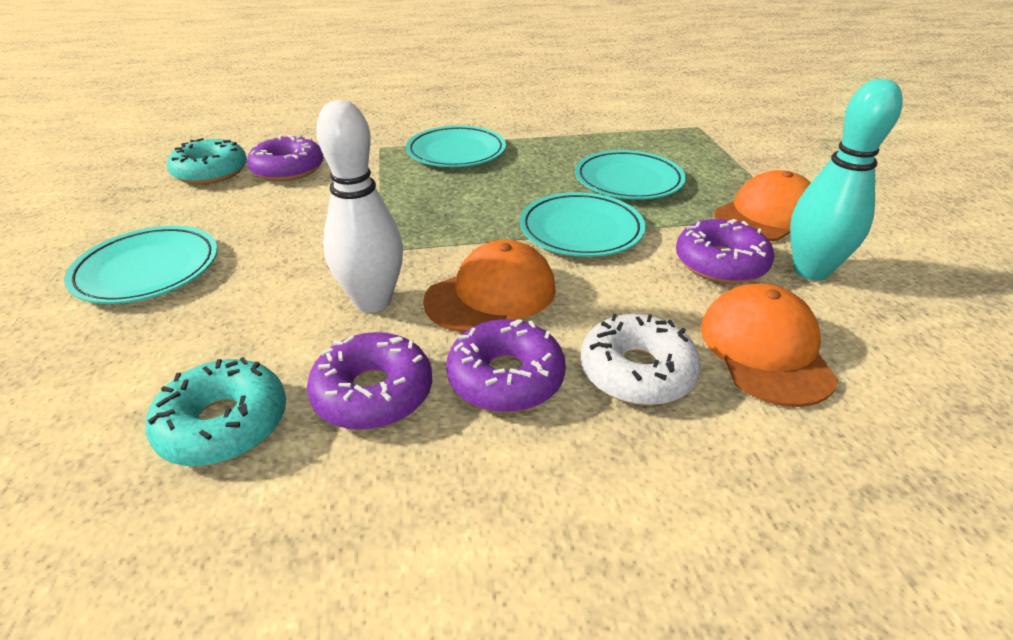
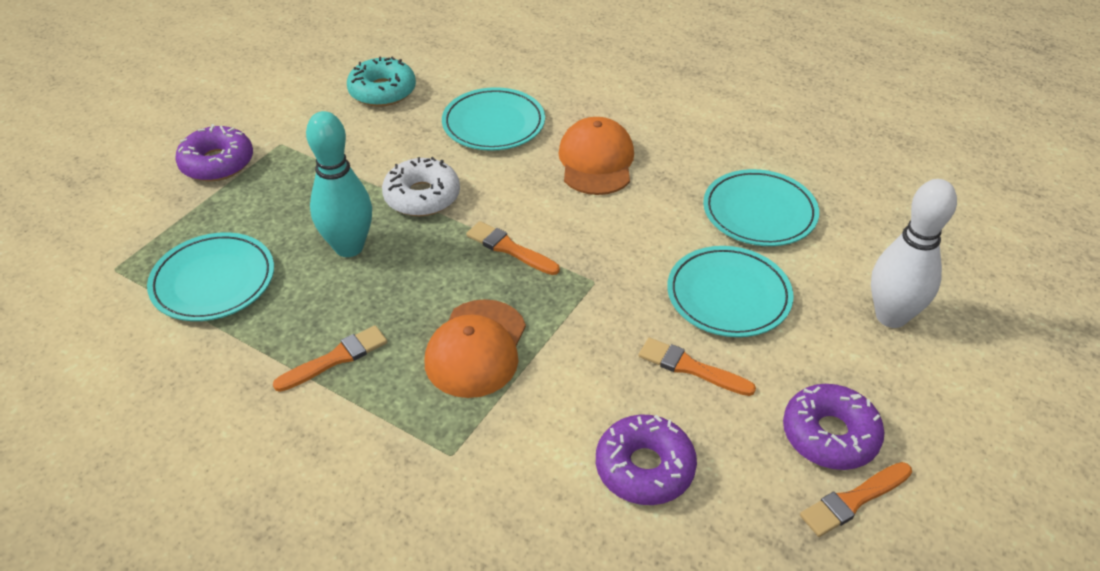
orange brush: 0 -> 4
orange cap: 3 -> 2
purple donut: 4 -> 3
turquoise donut: 2 -> 1

